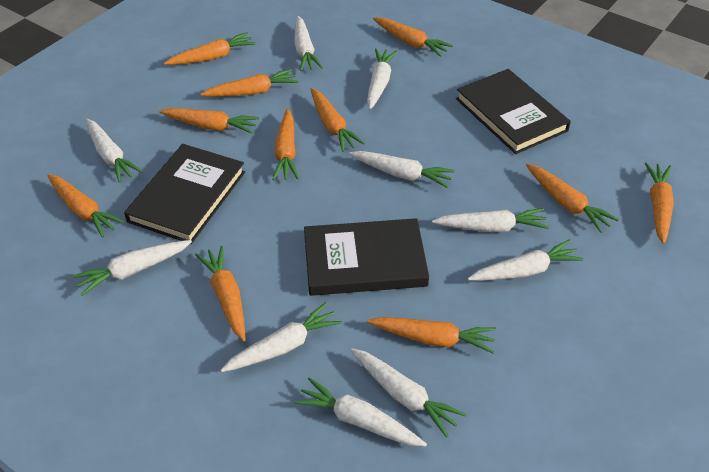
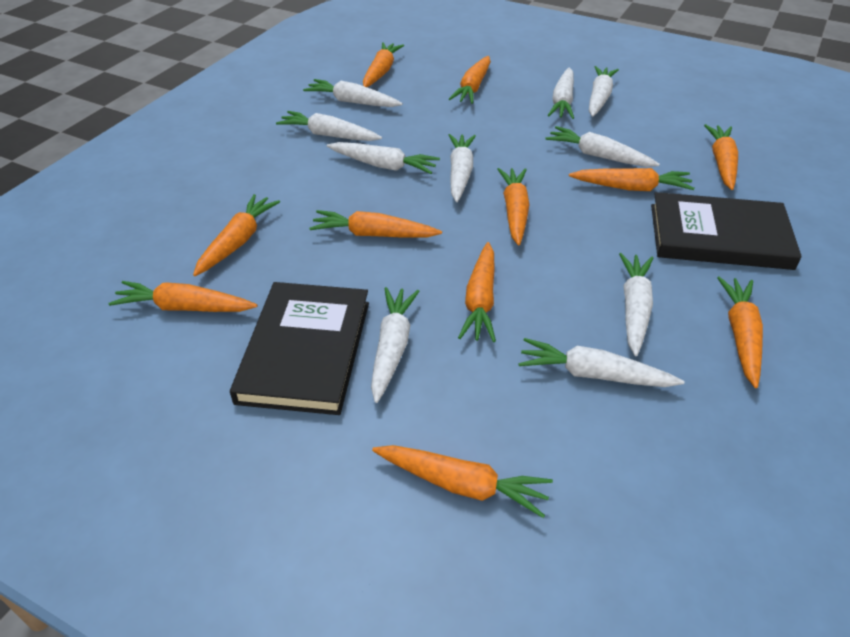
black book: 3 -> 2

